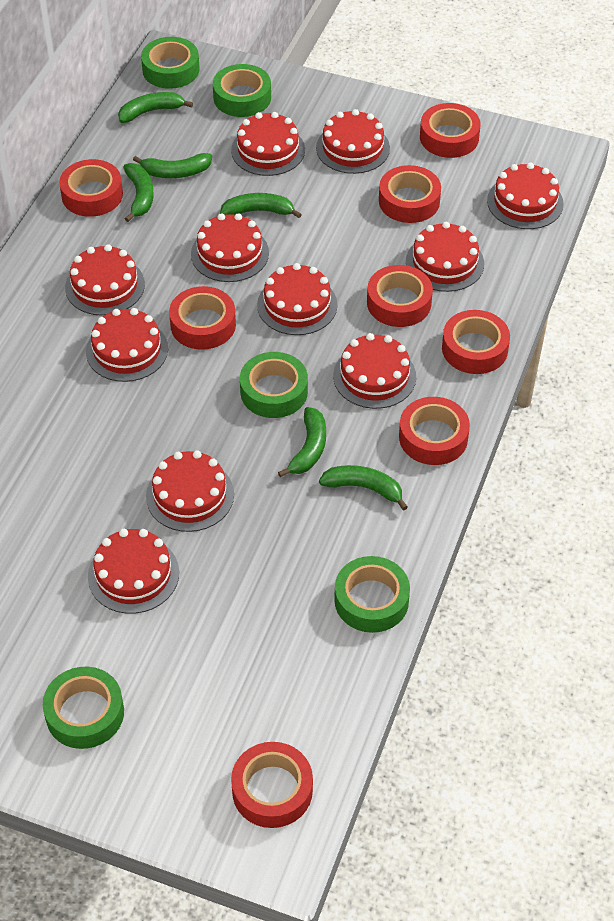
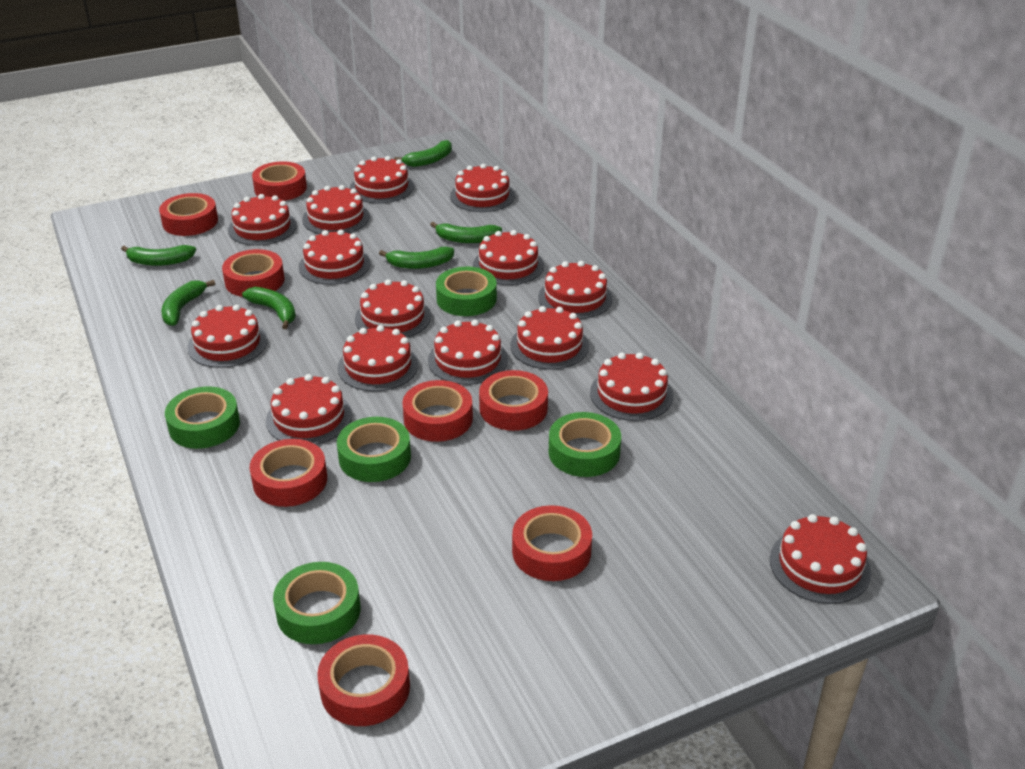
red cake: 11 -> 15

